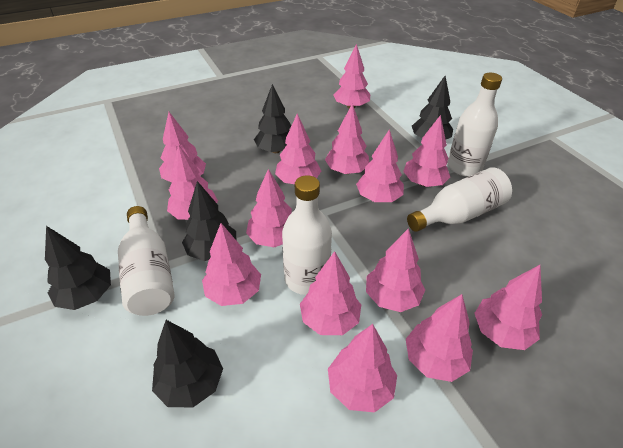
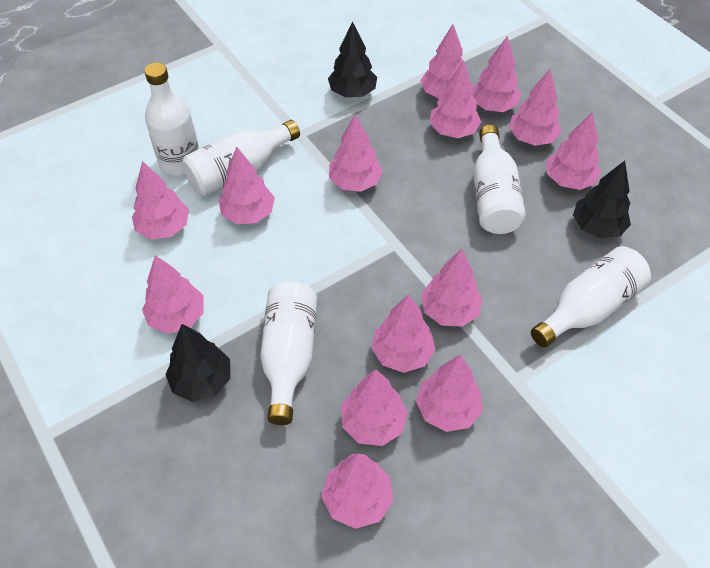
black tree: 5 -> 3
white bottle: 4 -> 5

